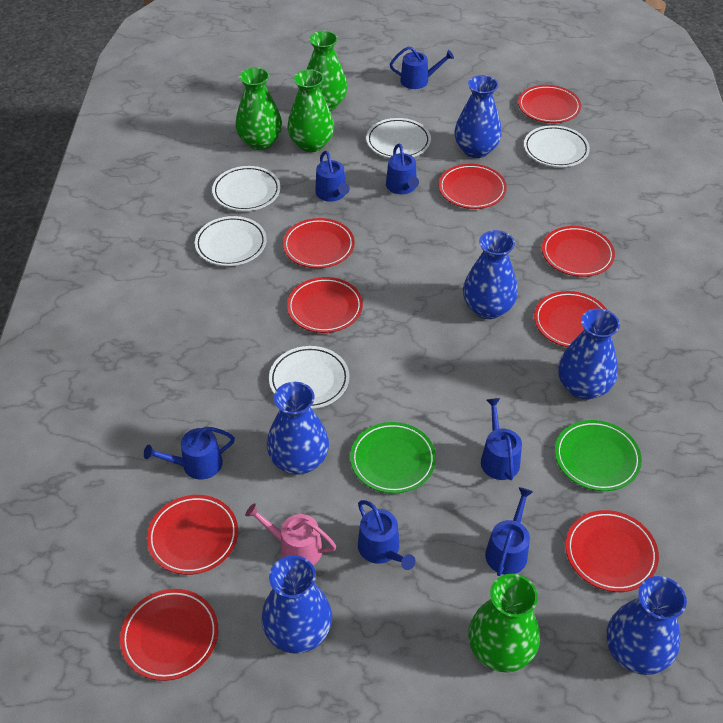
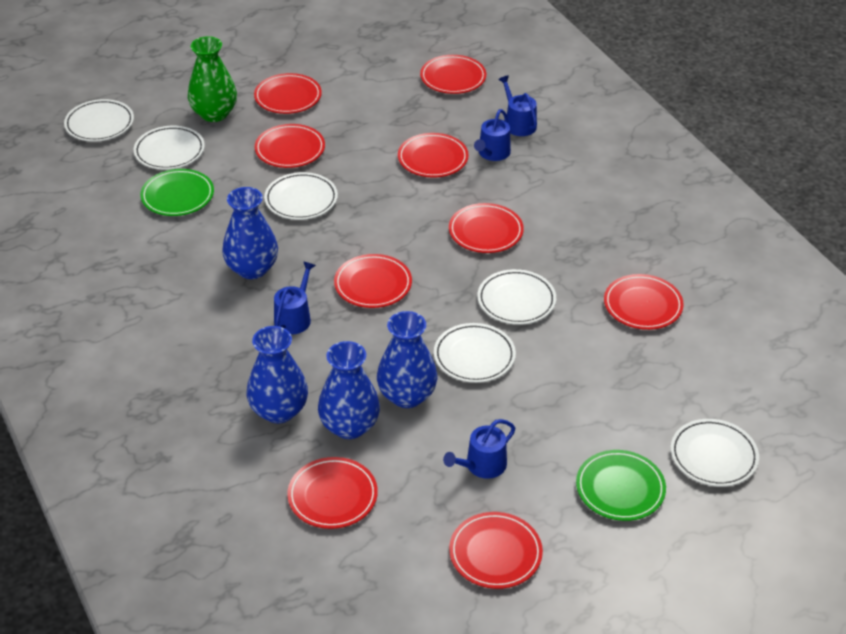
blue vase: 6 -> 4
blue watering can: 7 -> 4
green vase: 4 -> 1
pink watering can: 1 -> 0
white plate: 5 -> 6

